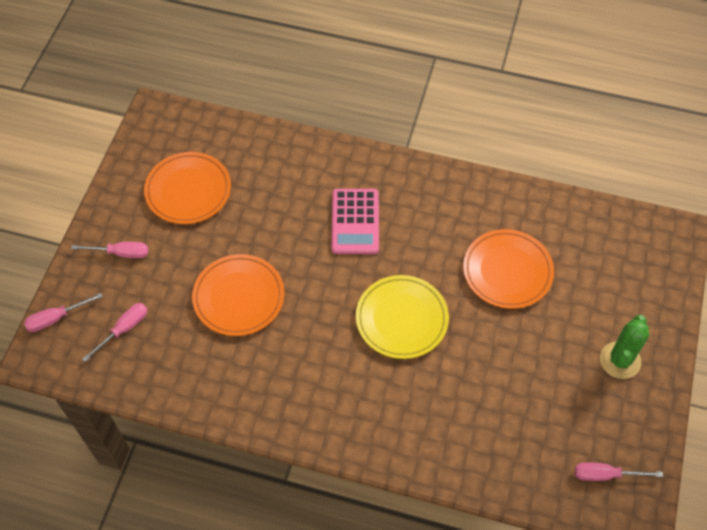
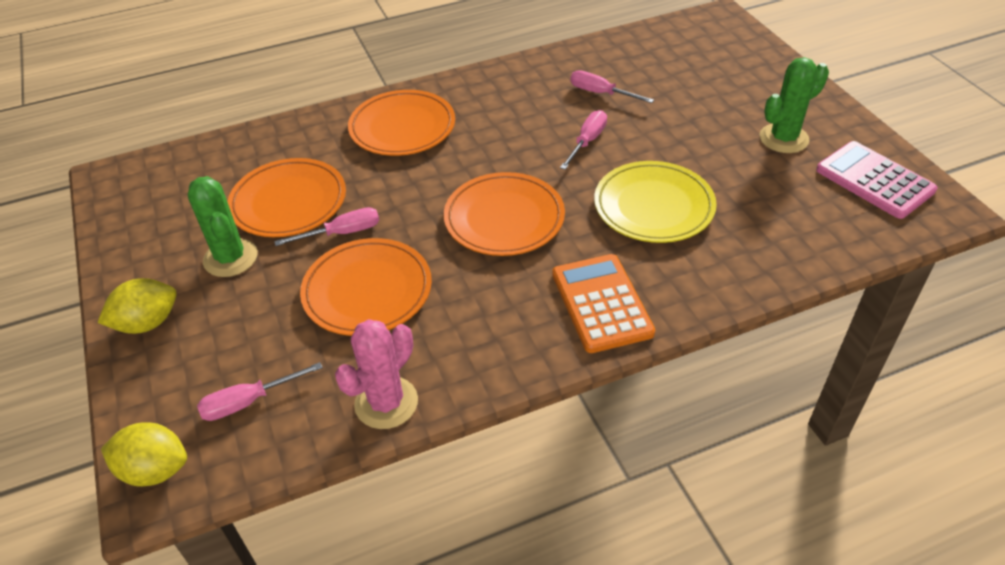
green cactus: 1 -> 2
orange calculator: 0 -> 1
orange plate: 3 -> 4
pink cactus: 0 -> 1
yellow lemon: 0 -> 2

